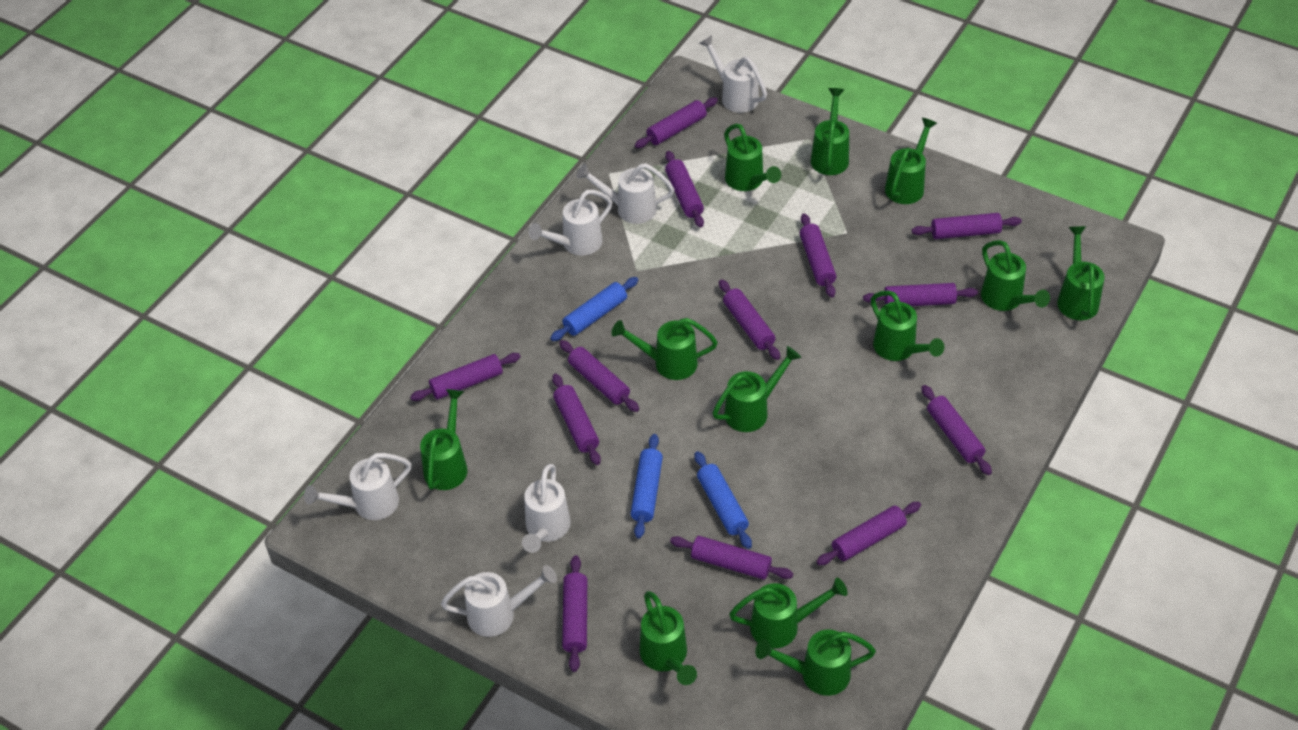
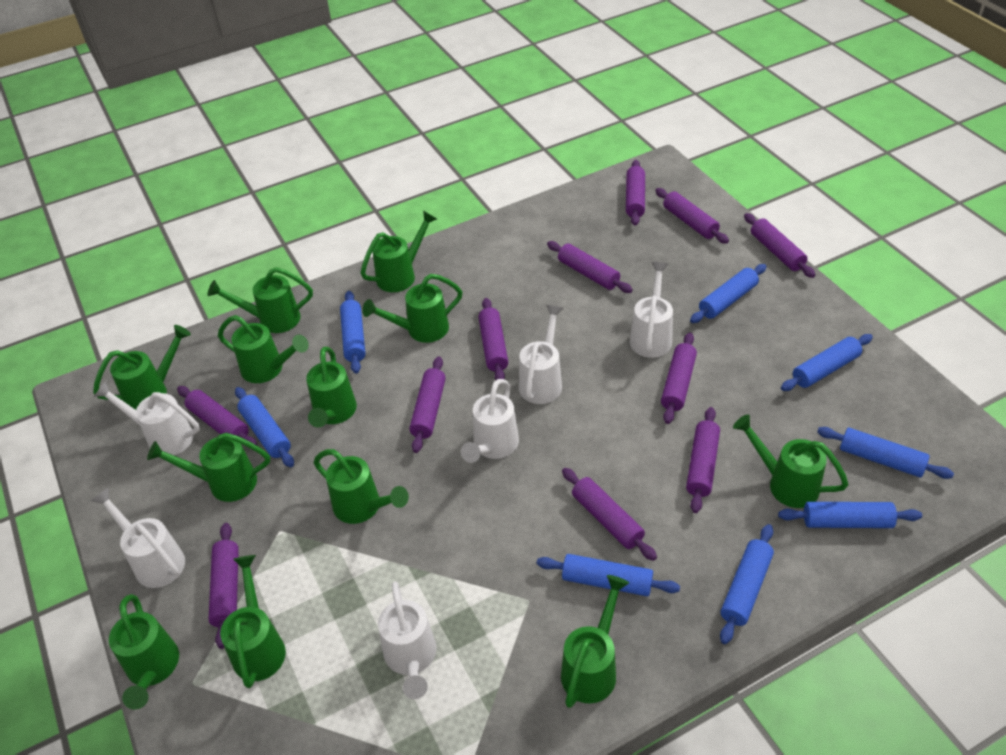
blue rolling pin: 3 -> 8
purple rolling pin: 13 -> 11

